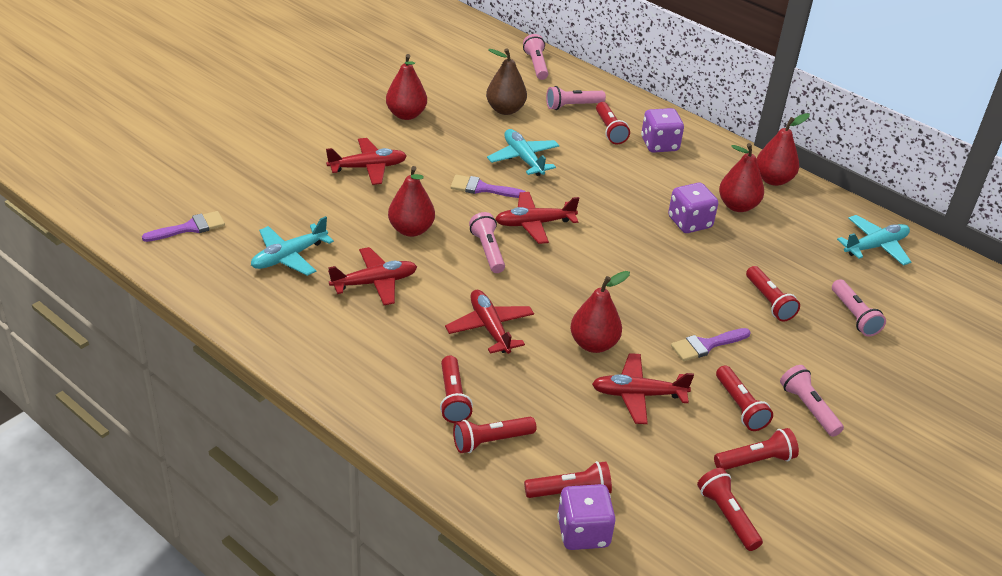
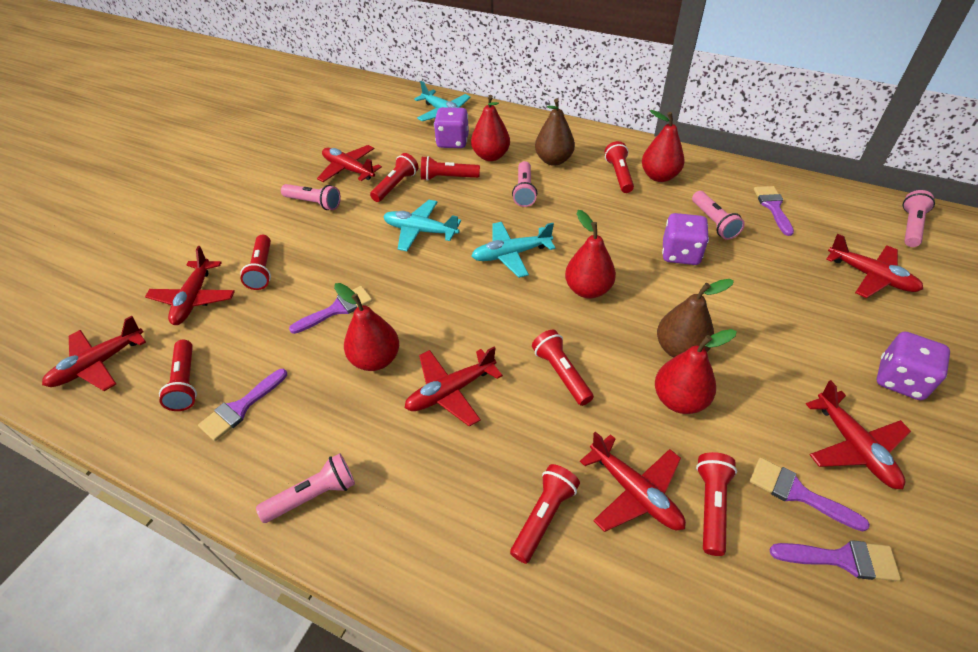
brown pear: 1 -> 2
purple brush: 3 -> 5
red plane: 5 -> 7

